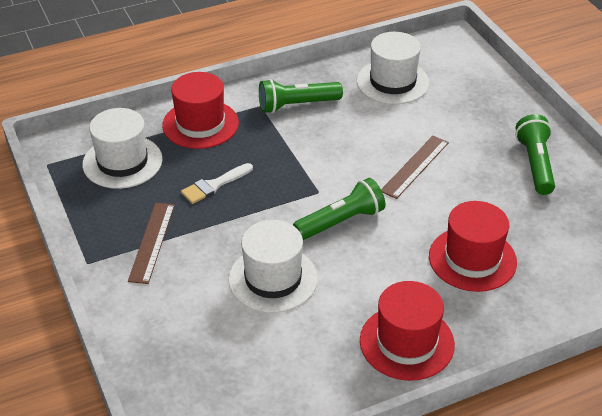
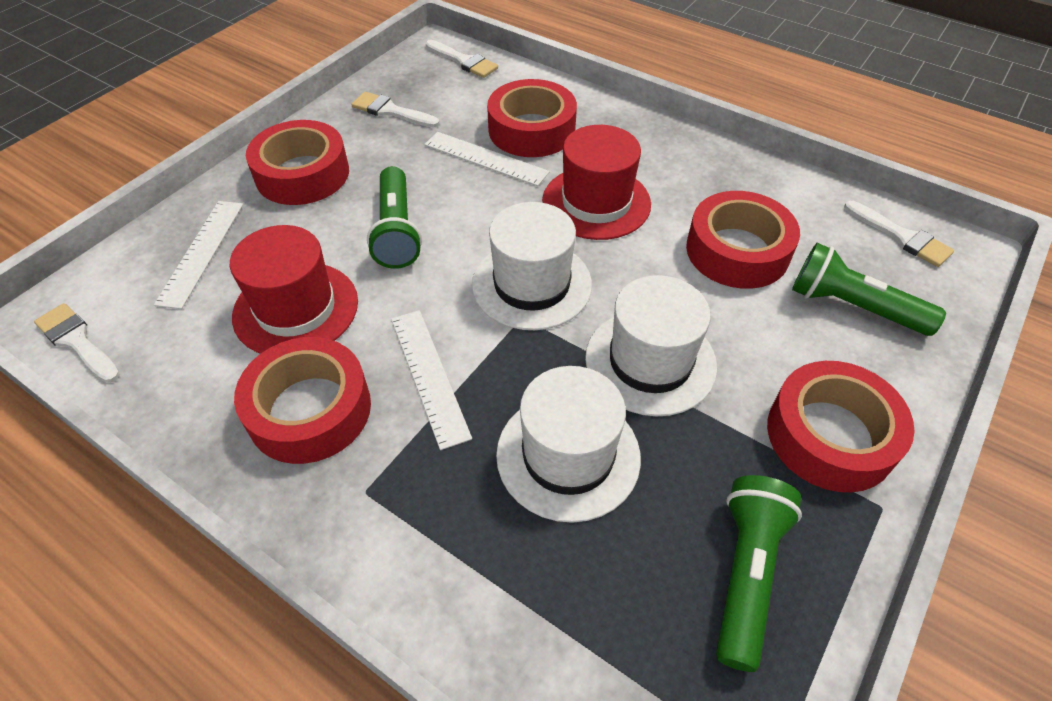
brown ruler: 2 -> 0
red hat: 3 -> 2
red tape: 0 -> 5
white brush: 1 -> 4
white ruler: 0 -> 3

